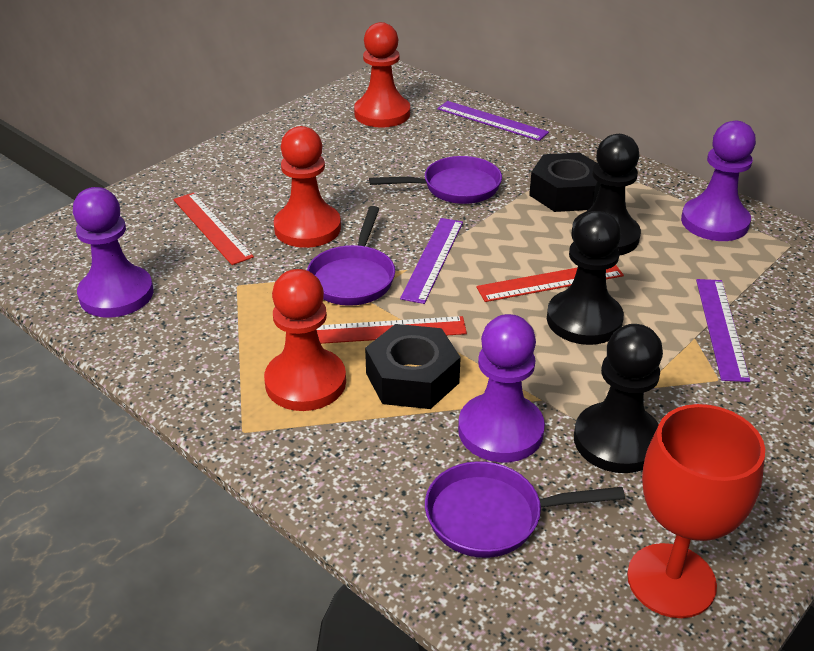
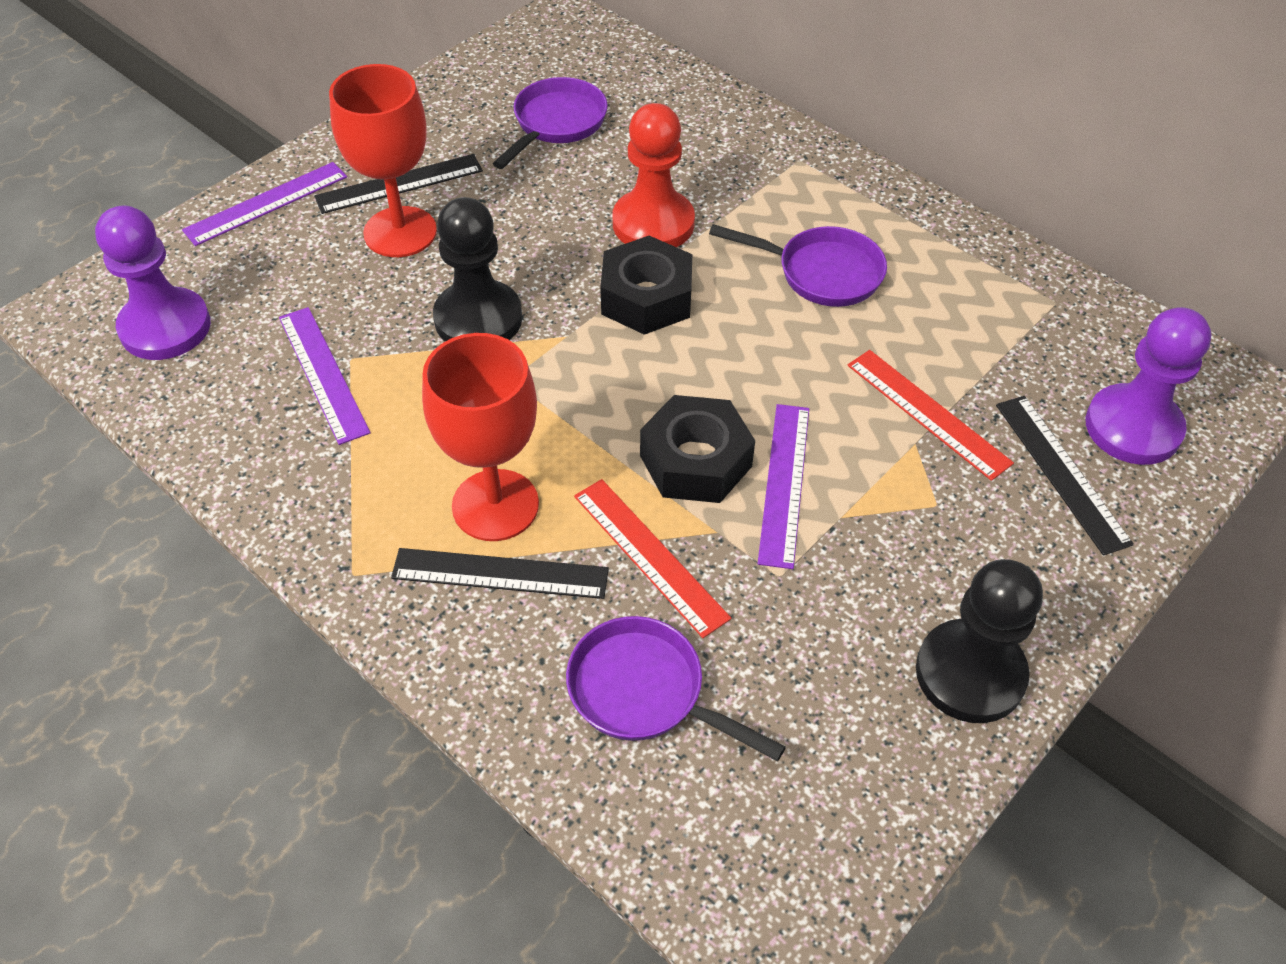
black pawn: 3 -> 2
black ruler: 0 -> 3
purple pawn: 3 -> 2
red goblet: 1 -> 2
red pawn: 3 -> 1
red ruler: 3 -> 2

